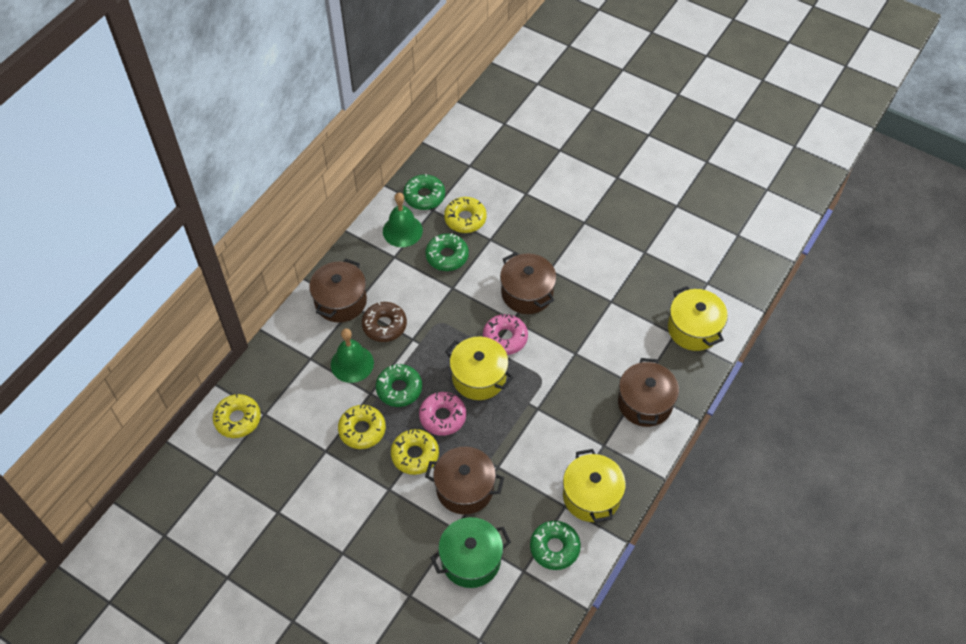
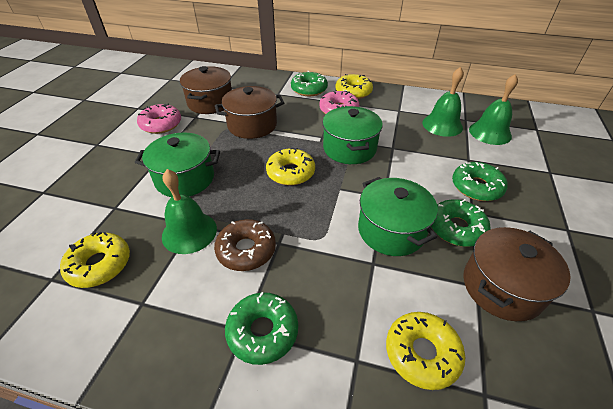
brown pot: 4 -> 3
green bell: 2 -> 3
green pot: 1 -> 3
yellow pot: 3 -> 0

